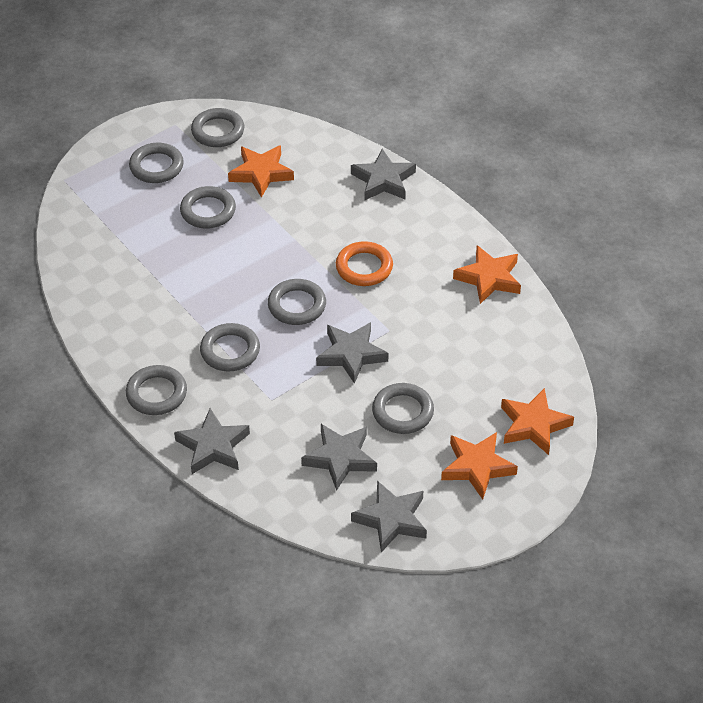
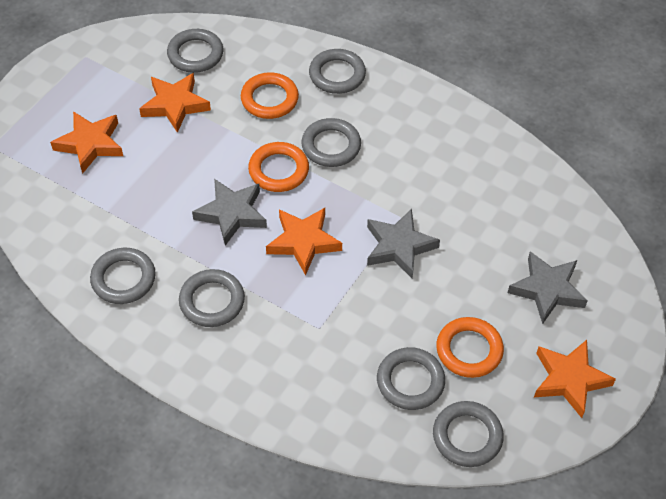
grey star: 5 -> 3
orange ring: 1 -> 3

